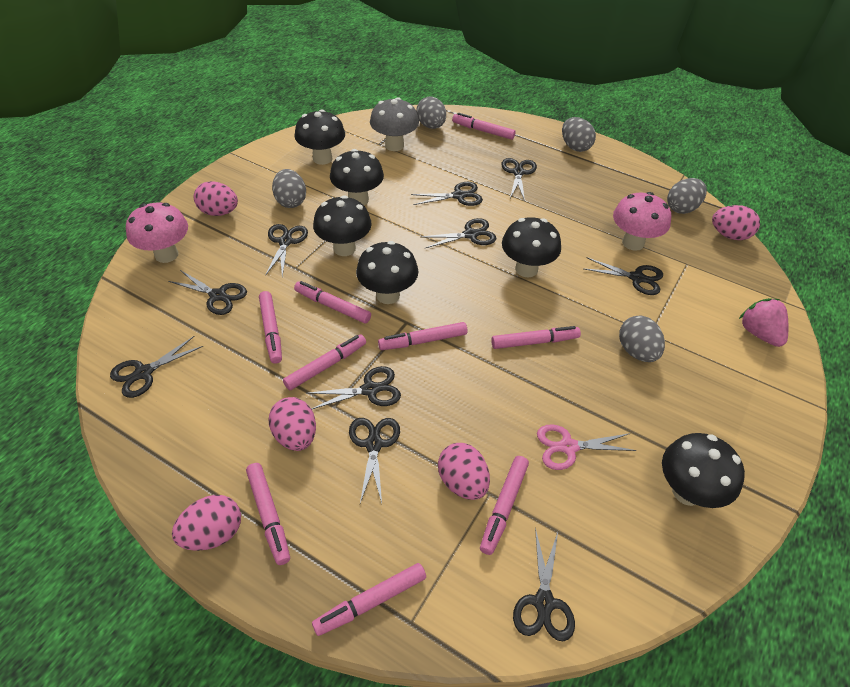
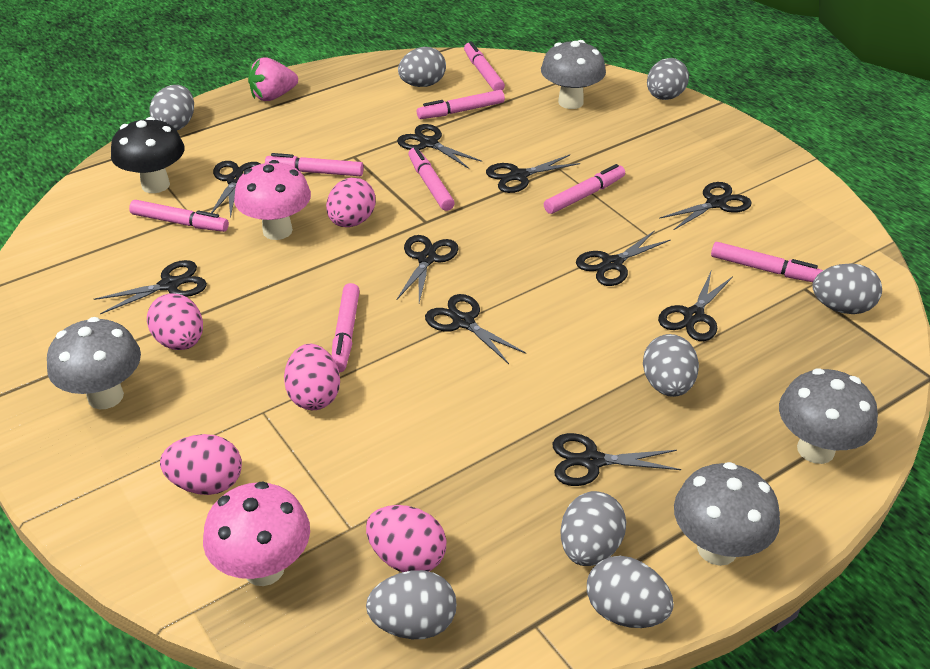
black mushroom: 6 -> 1
grey egg: 5 -> 8
grey mushroom: 1 -> 4
pink marker: 9 -> 8
pink scissors: 1 -> 0

